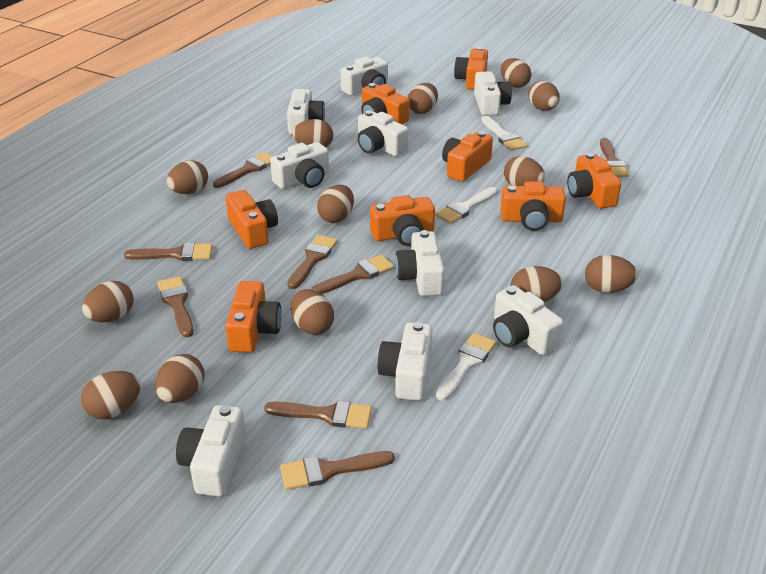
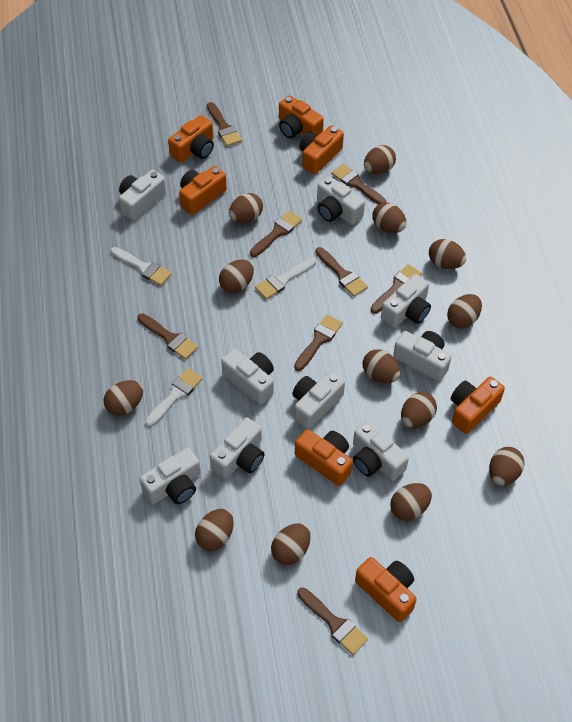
orange camera: 8 -> 7

